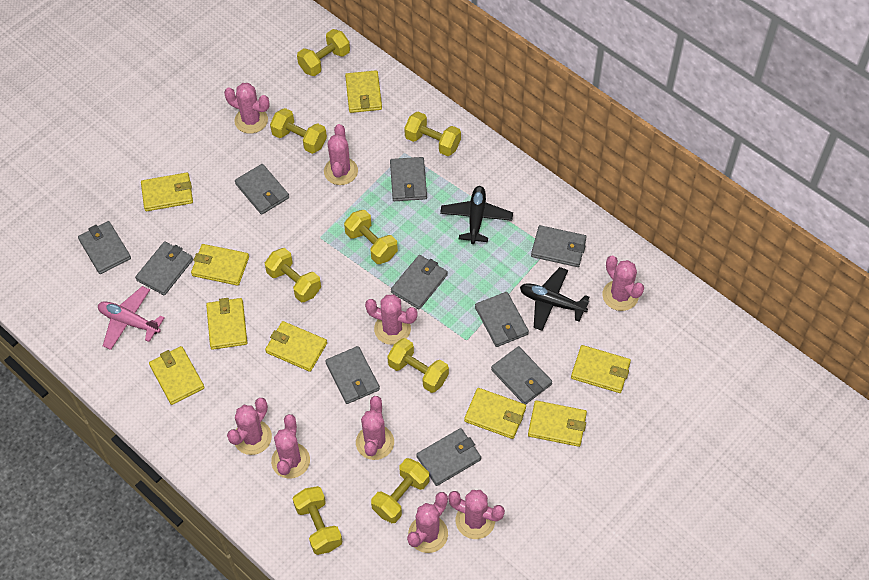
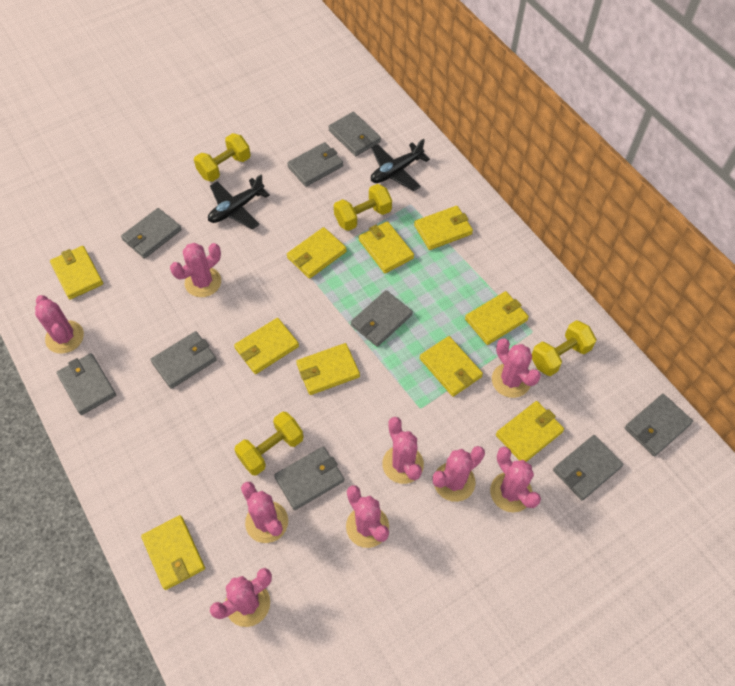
grey wallet: 10 -> 9
pink plane: 1 -> 0
yellow dumbbell: 8 -> 4
yellow wallet: 9 -> 10

